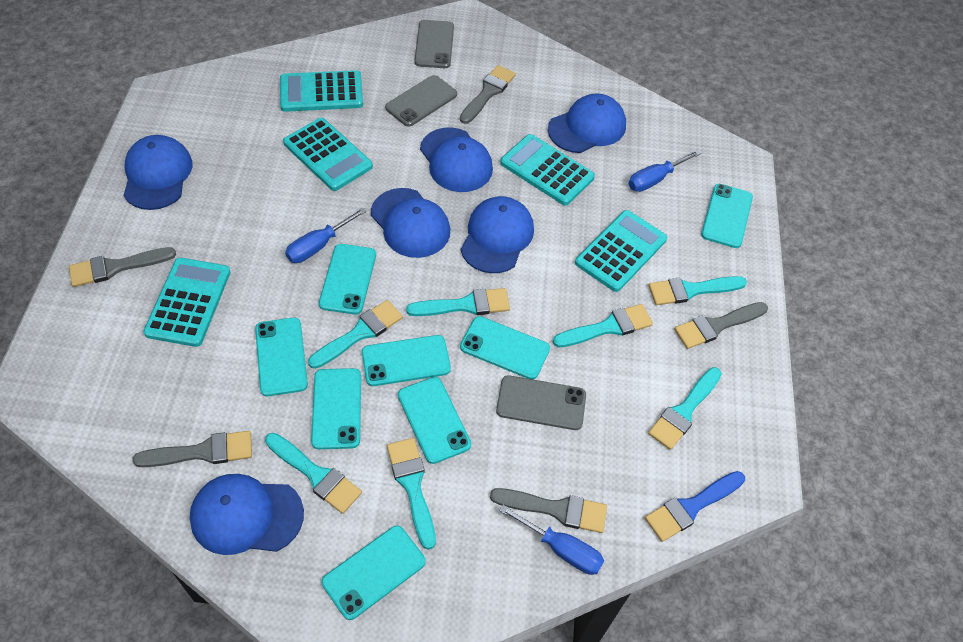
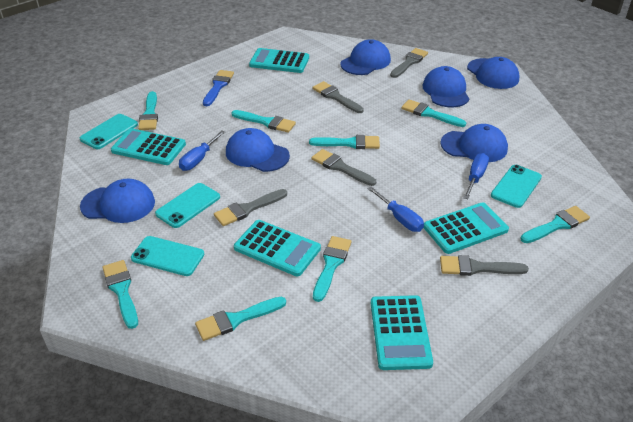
grey phone: 3 -> 0
turquoise brush: 7 -> 8
turquoise phone: 8 -> 4

